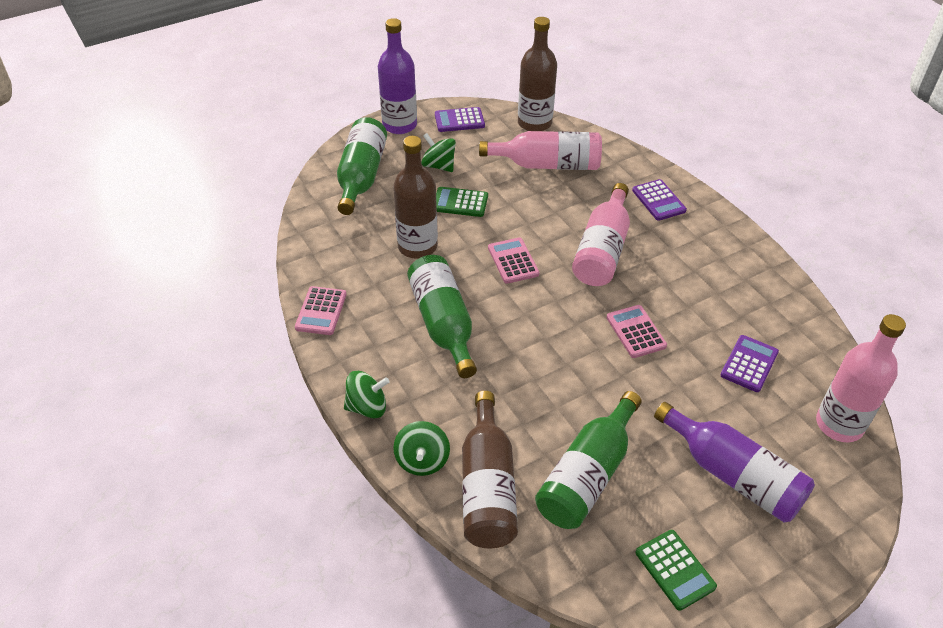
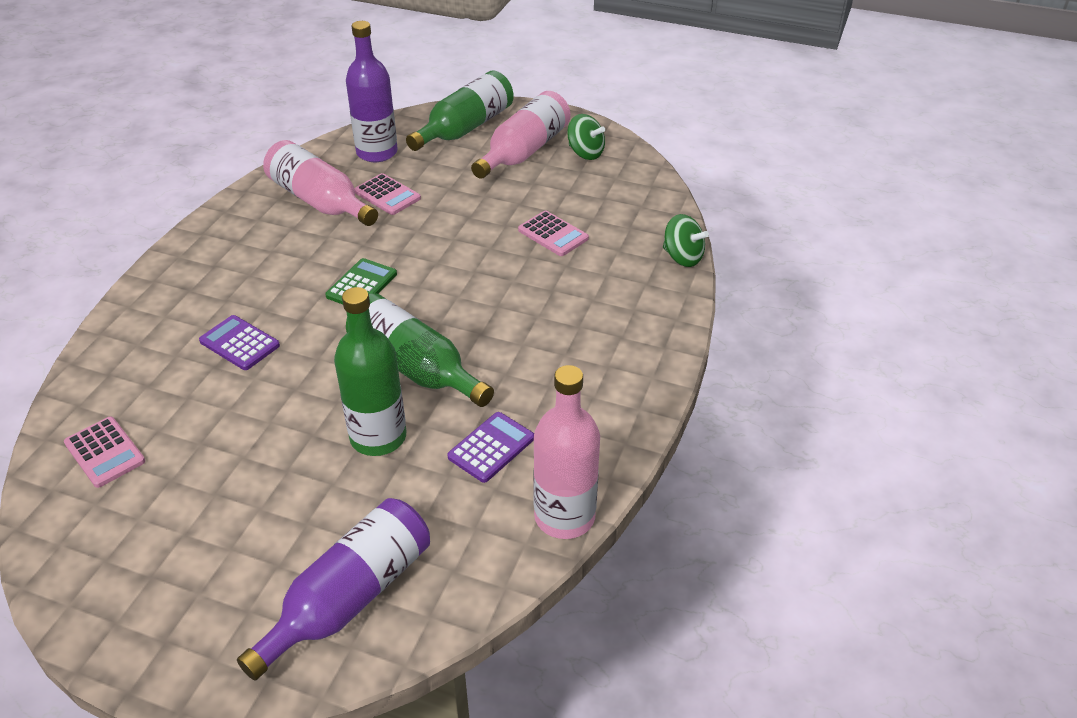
brown bottle: 3 -> 0
green calculator: 2 -> 1
green spinning top: 3 -> 2
purple calculator: 3 -> 2

